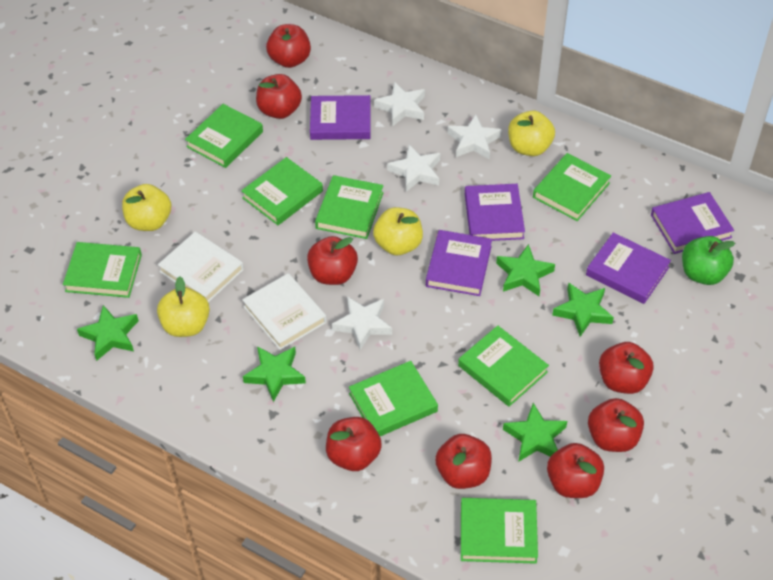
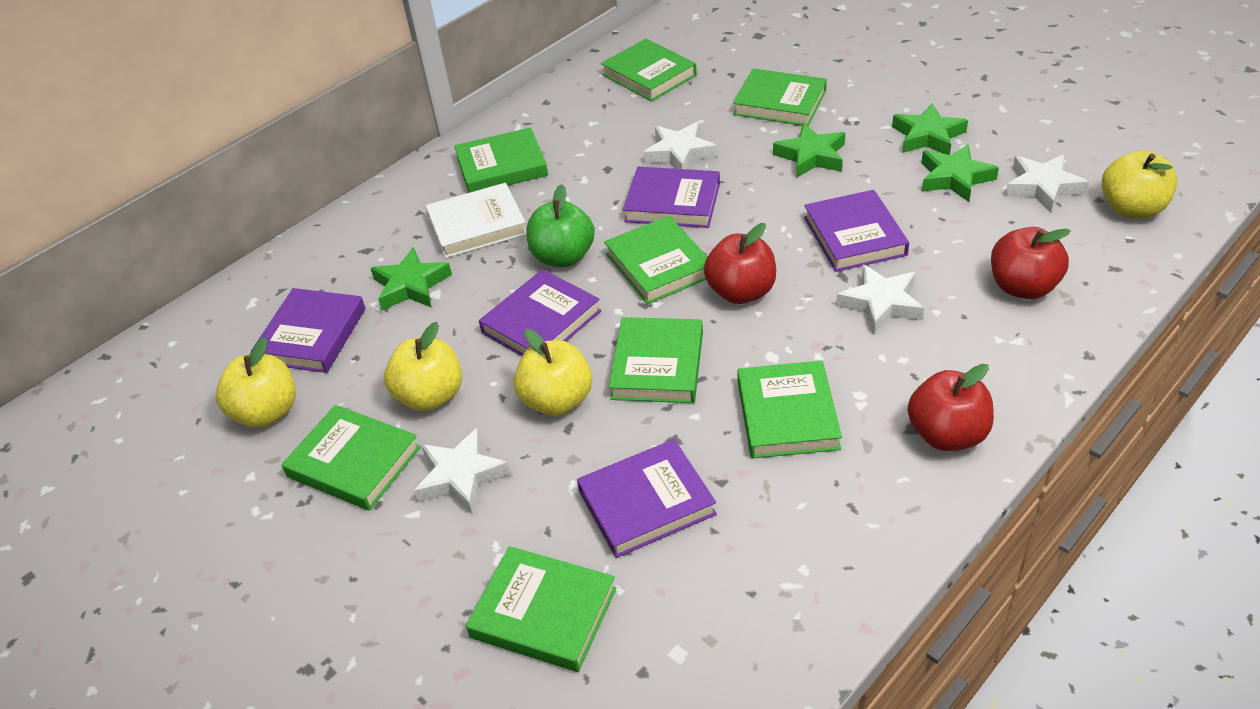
green star: 5 -> 4
red apple: 8 -> 3
white book: 2 -> 1

